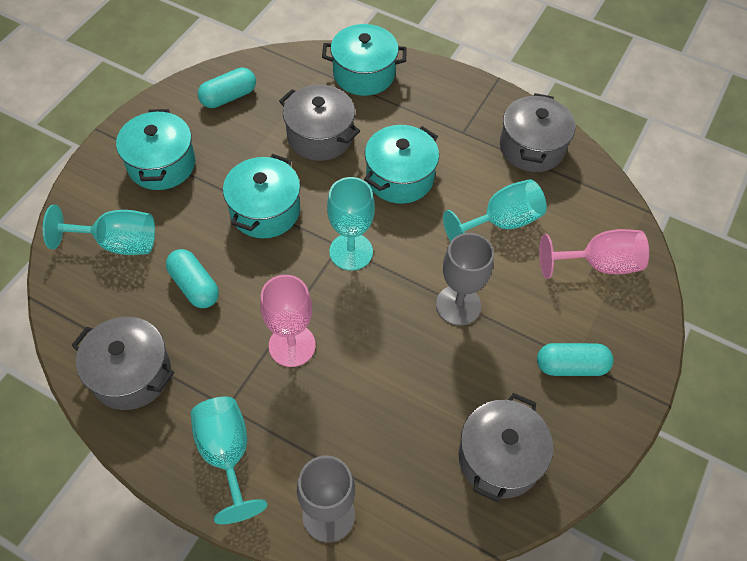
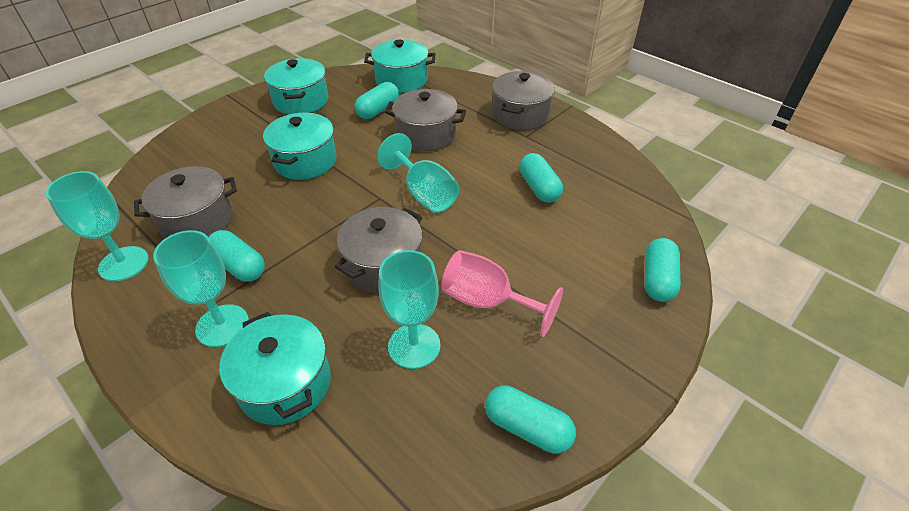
grey goblet: 2 -> 0
pink goblet: 2 -> 1
turquoise capsule: 3 -> 5

